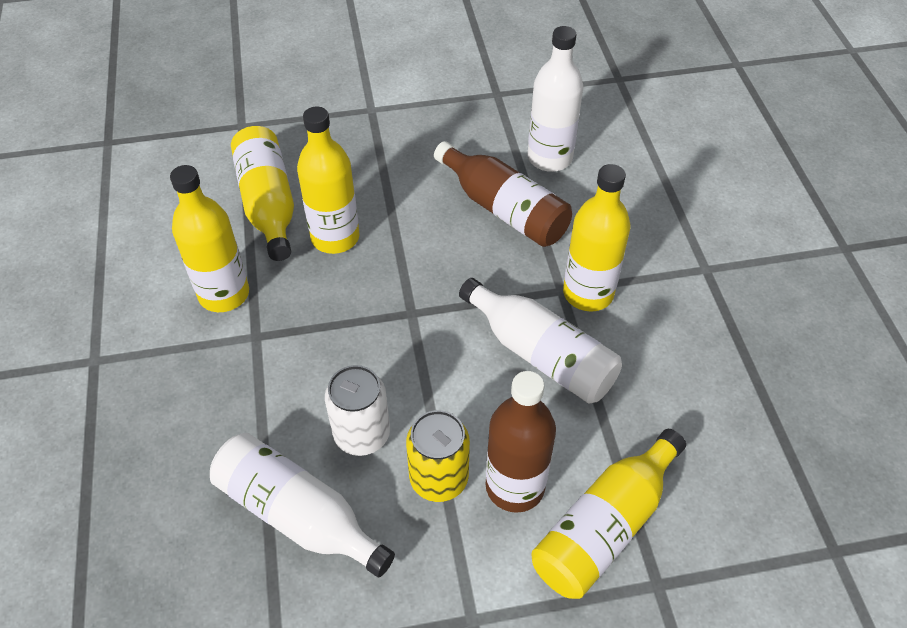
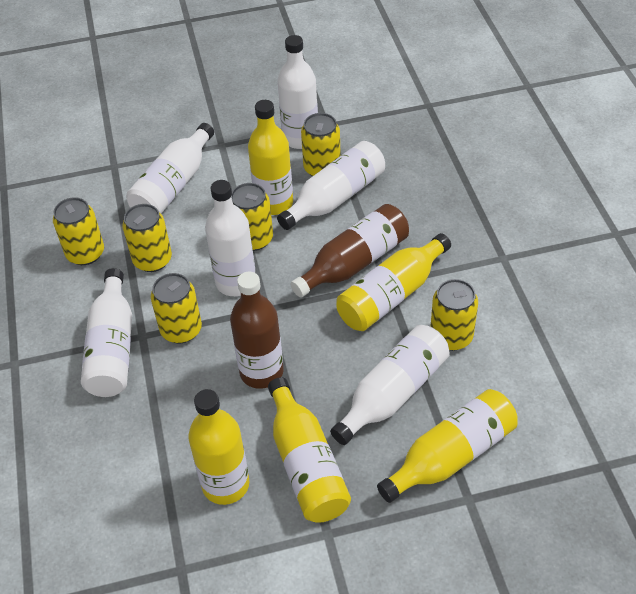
white bottle: 3 -> 6
white can: 1 -> 0
yellow can: 1 -> 6

